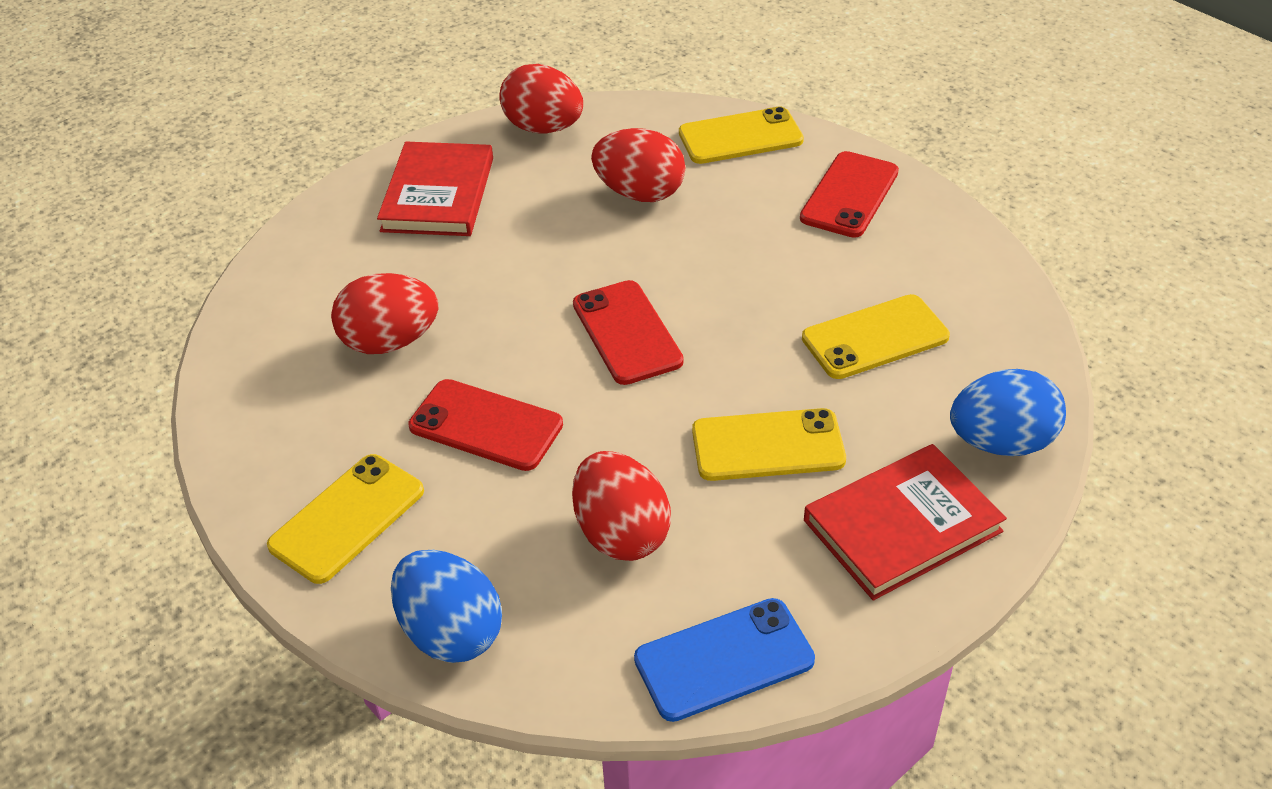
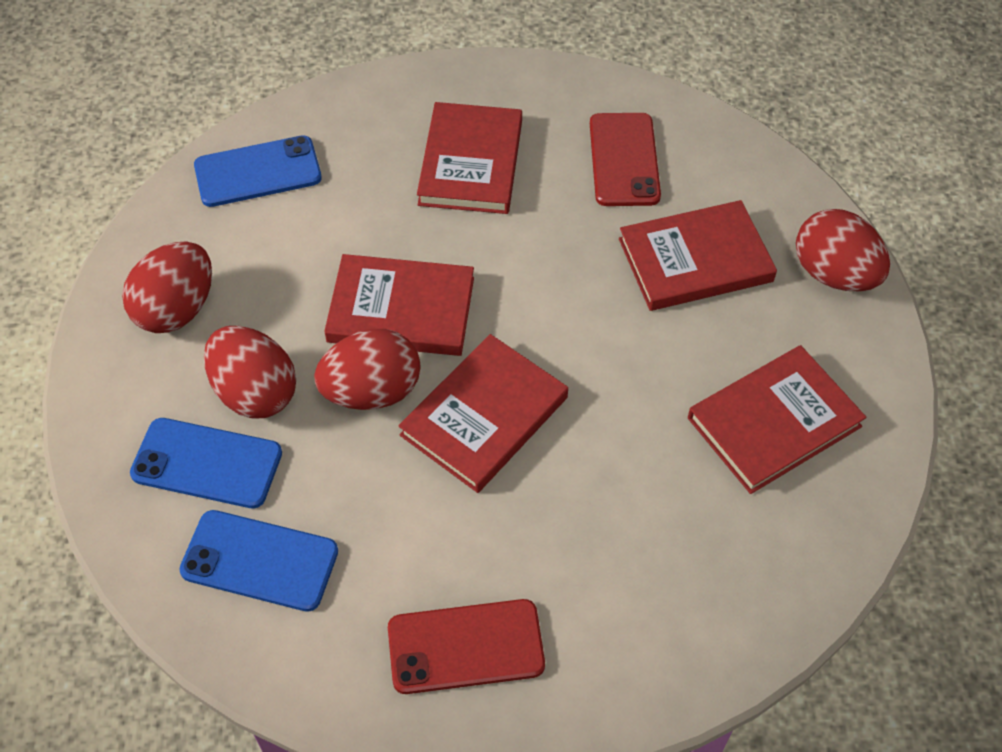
blue egg: 2 -> 0
blue phone: 1 -> 3
red book: 2 -> 5
red phone: 3 -> 2
yellow phone: 4 -> 0

